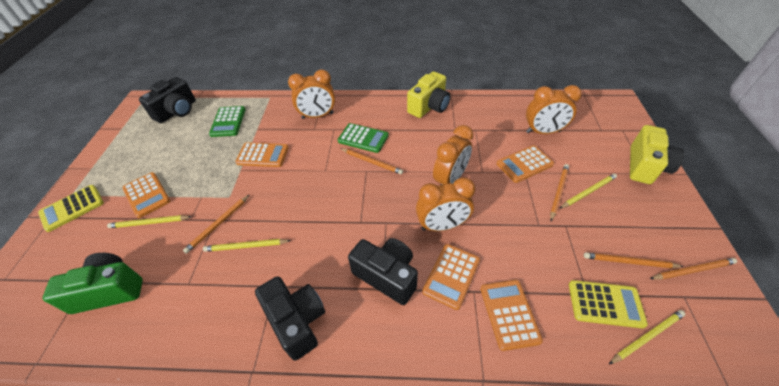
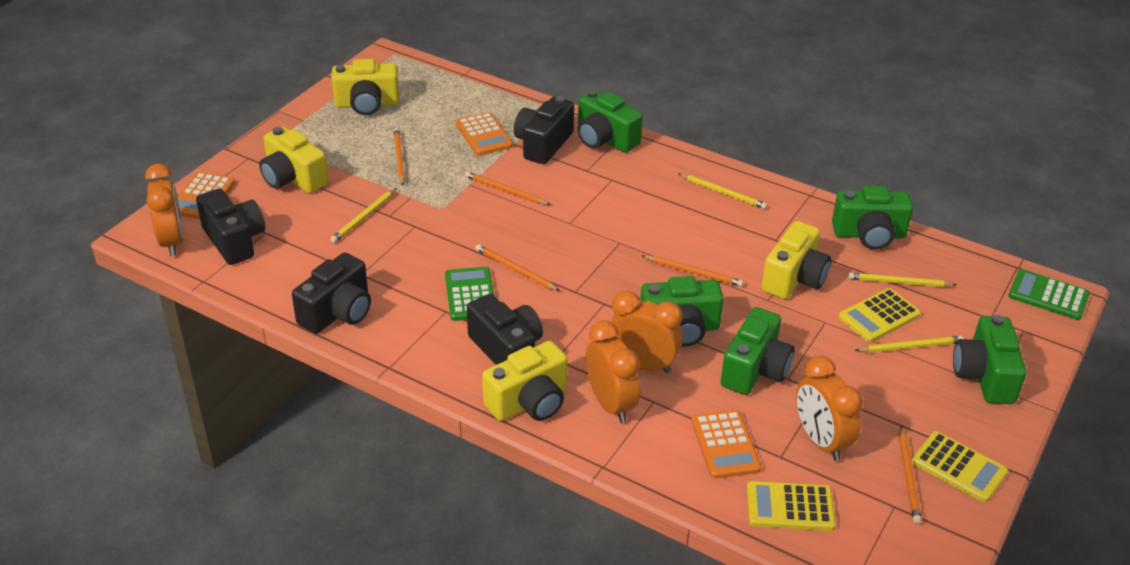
black camera: 3 -> 4
green camera: 1 -> 5
orange calculator: 5 -> 3
yellow calculator: 2 -> 3
yellow camera: 2 -> 4

